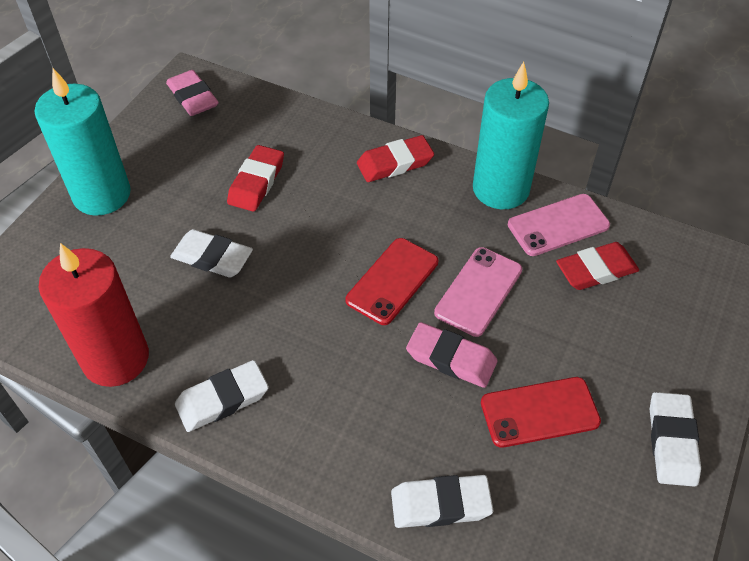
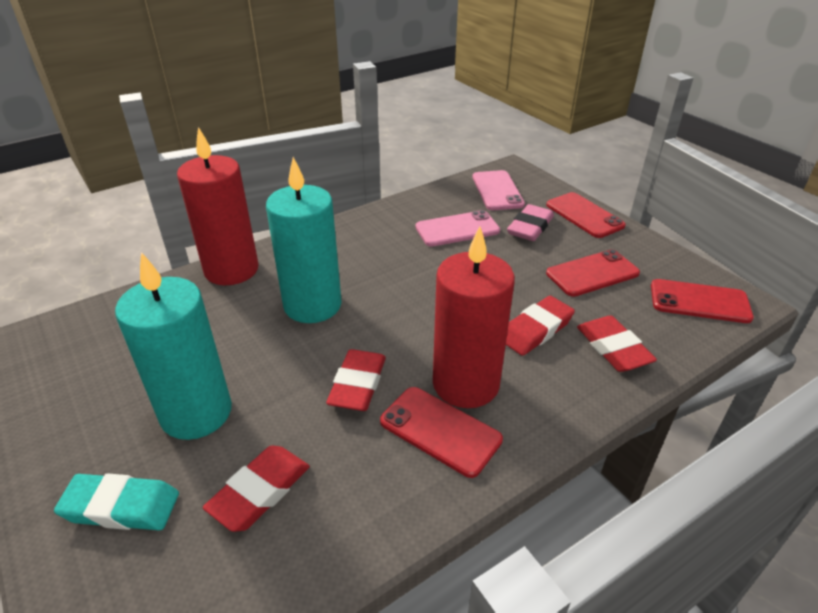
pink eraser: 2 -> 1
red candle: 1 -> 2
red eraser: 3 -> 4
red phone: 2 -> 4
turquoise eraser: 0 -> 1
white eraser: 4 -> 0

